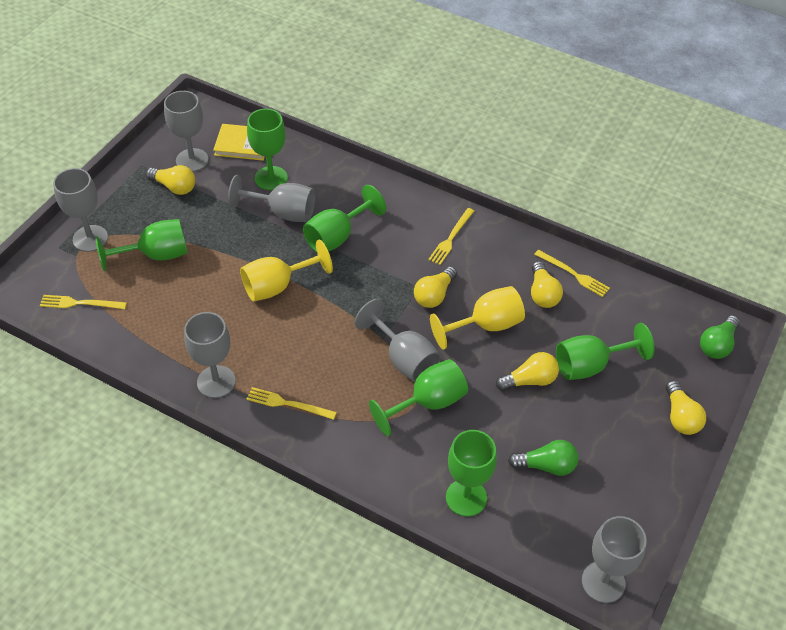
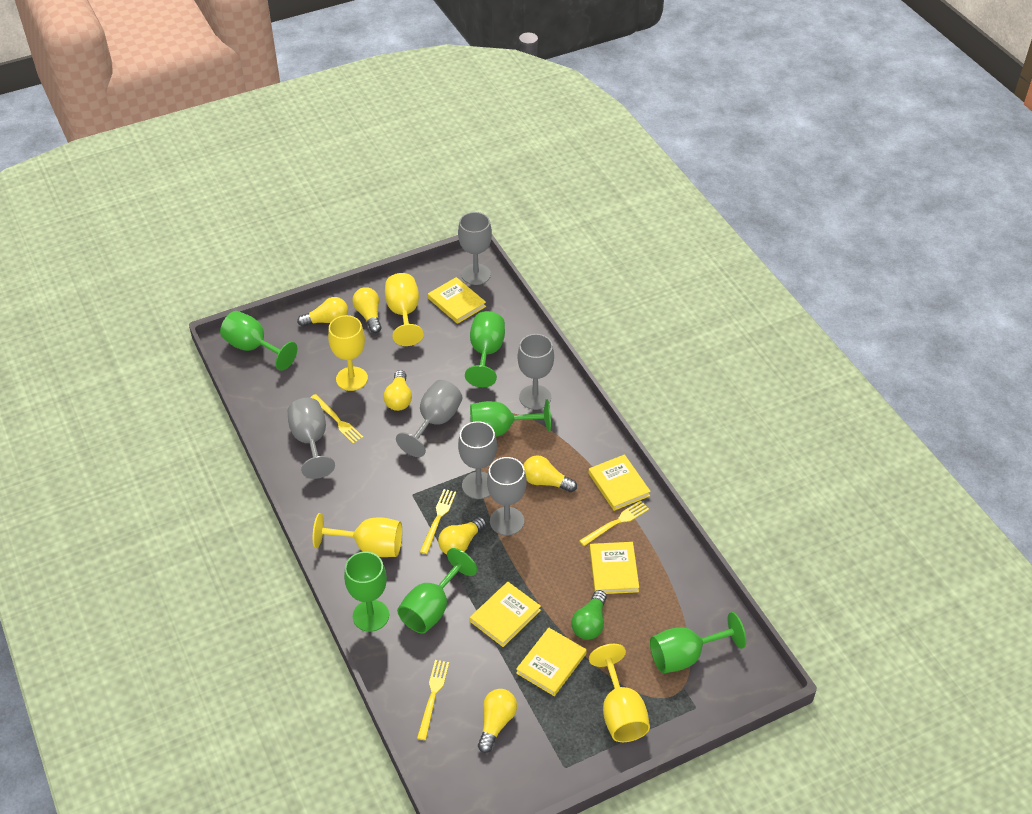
green light bulb: 2 -> 1
yellow book: 1 -> 5
yellow goblet: 2 -> 4
yellow light bulb: 5 -> 6

